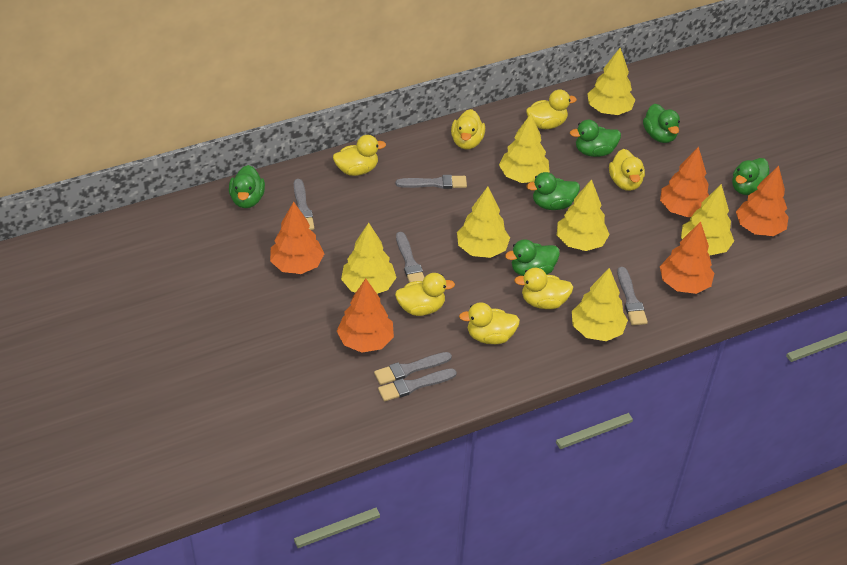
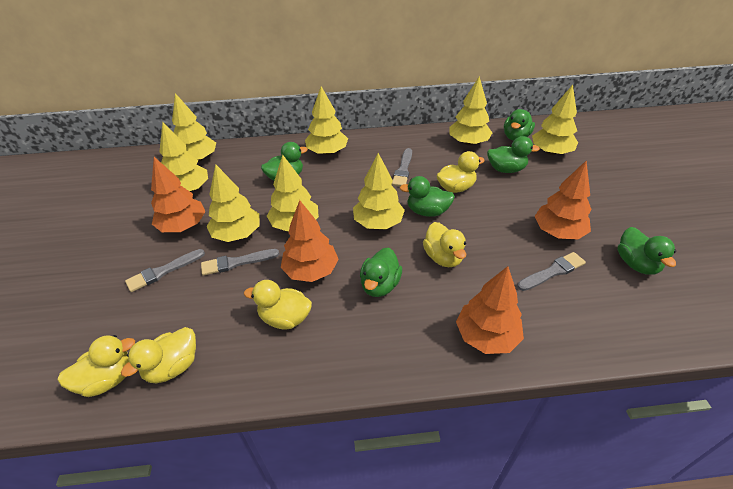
grey brush: 6 -> 4
orange tree: 5 -> 4
yellow duck: 7 -> 5
yellow tree: 7 -> 8

